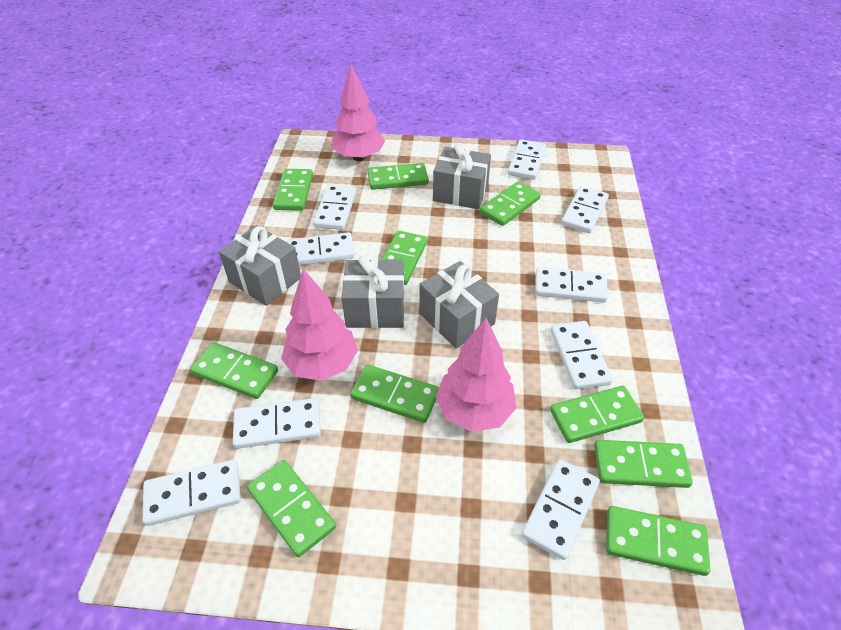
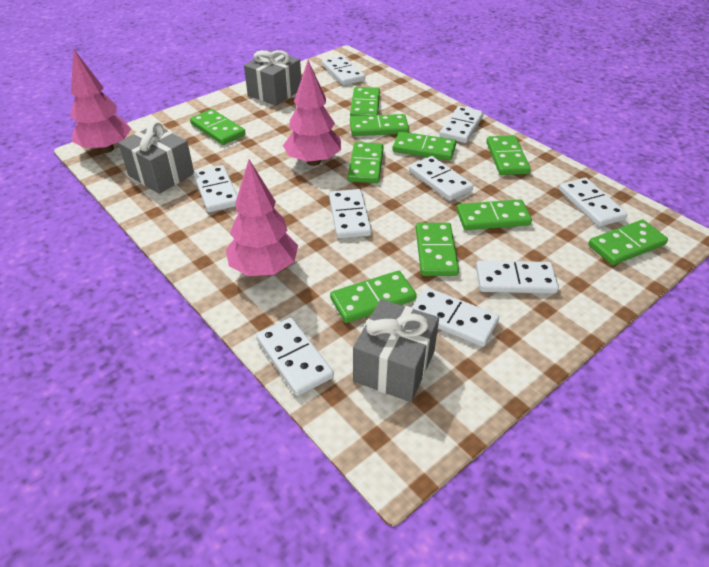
grey gift: 4 -> 3

